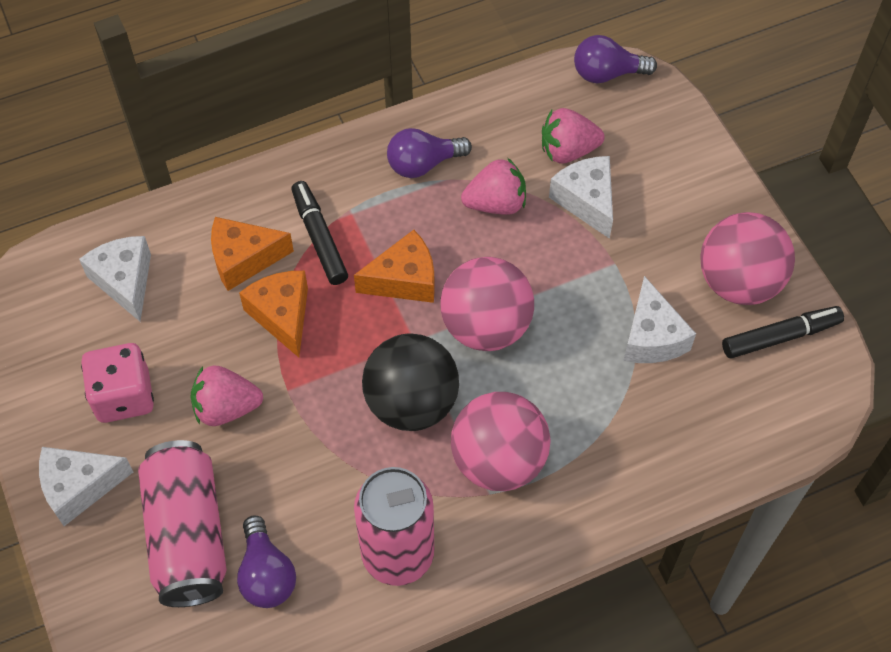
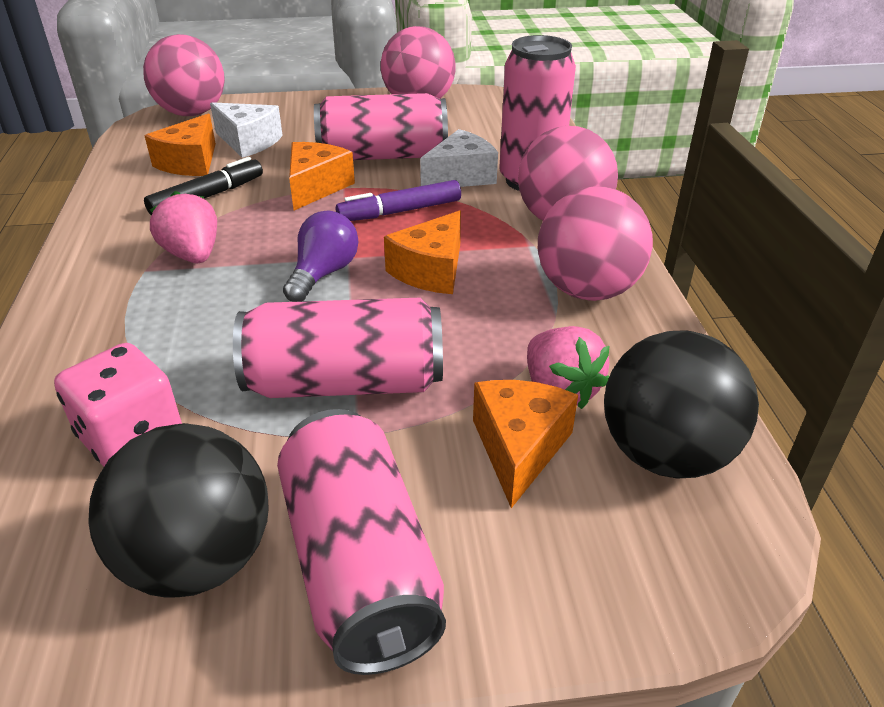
black ball: 1 -> 2
black marker: 2 -> 1
orange cheese: 3 -> 4
pink ball: 3 -> 4
pink can: 2 -> 4
pink strawberry: 3 -> 2
purple light bulb: 3 -> 1
purple marker: 0 -> 1
white cheese: 4 -> 2

